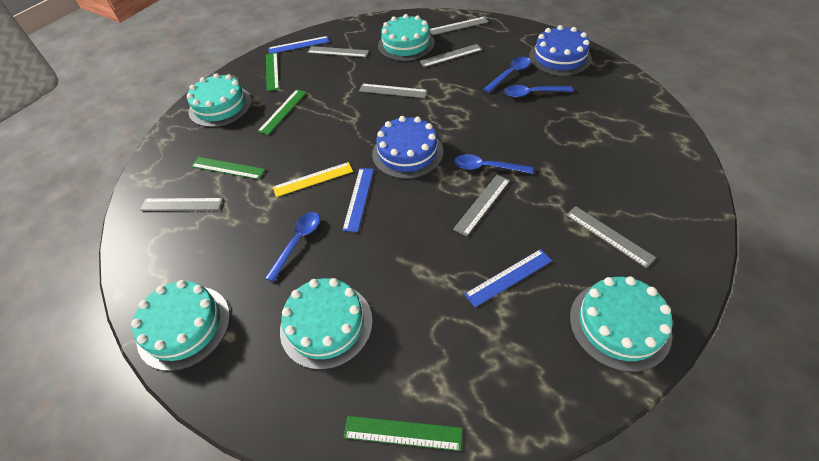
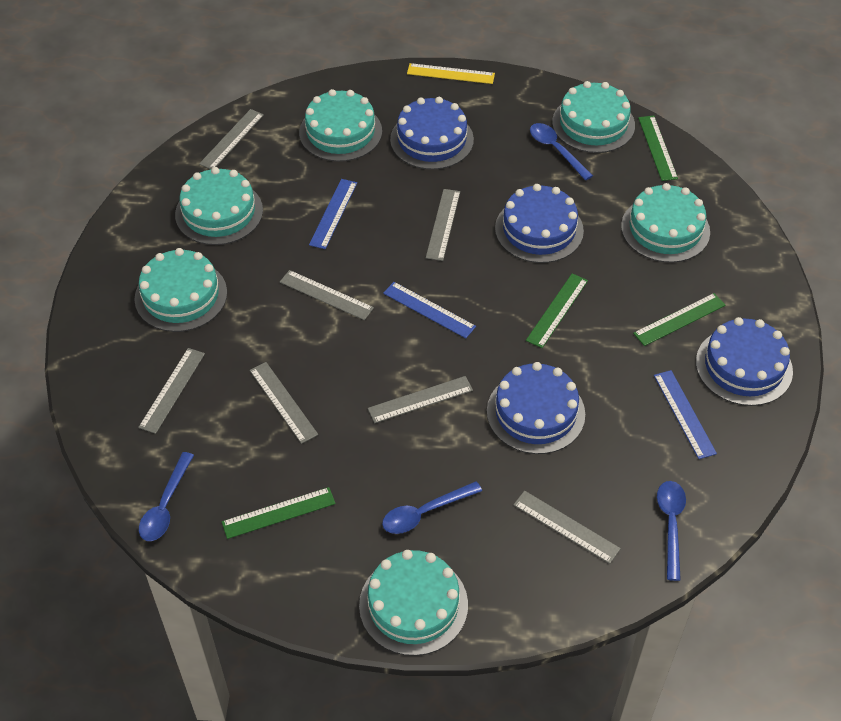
blue cake: 2 -> 4
turquoise cake: 5 -> 6

